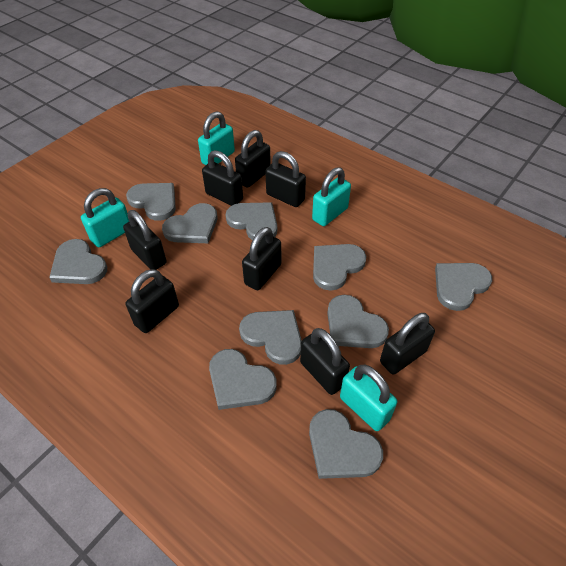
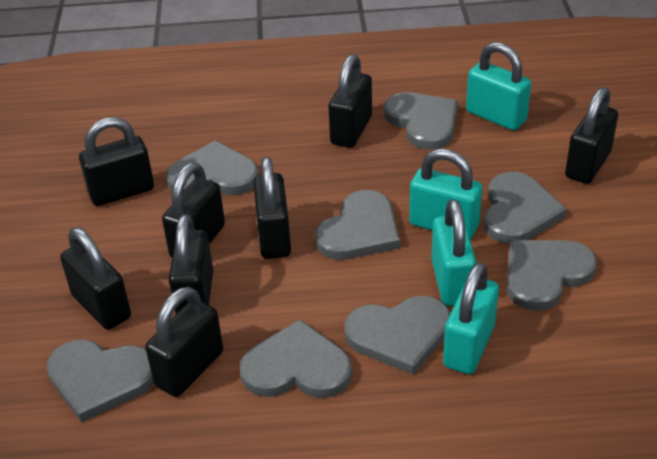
grey heart: 10 -> 8

